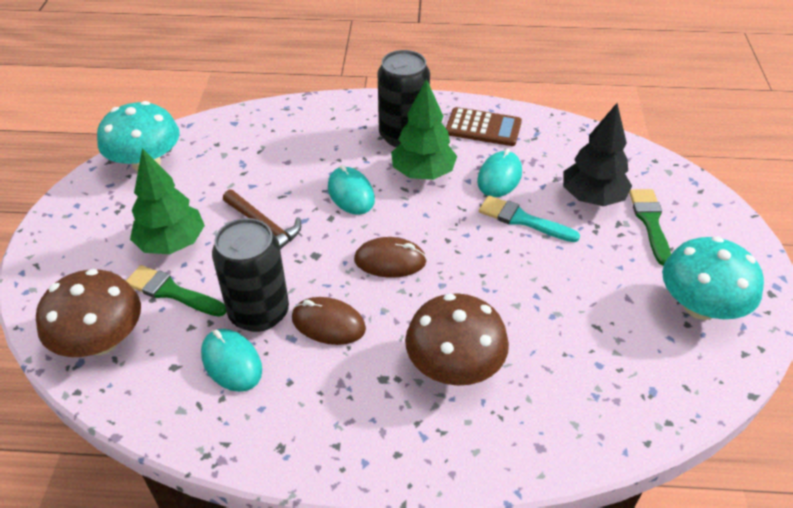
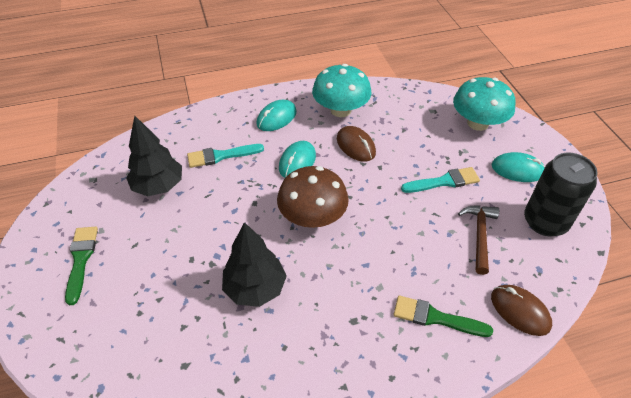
black can: 2 -> 1
black tree: 1 -> 2
brown calculator: 1 -> 0
brown mushroom: 2 -> 1
green tree: 2 -> 0
turquoise brush: 1 -> 2

